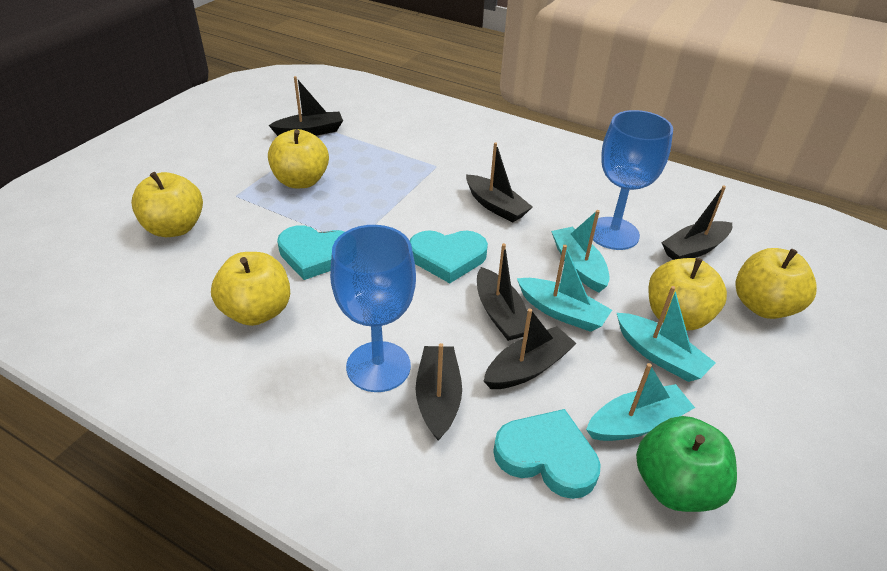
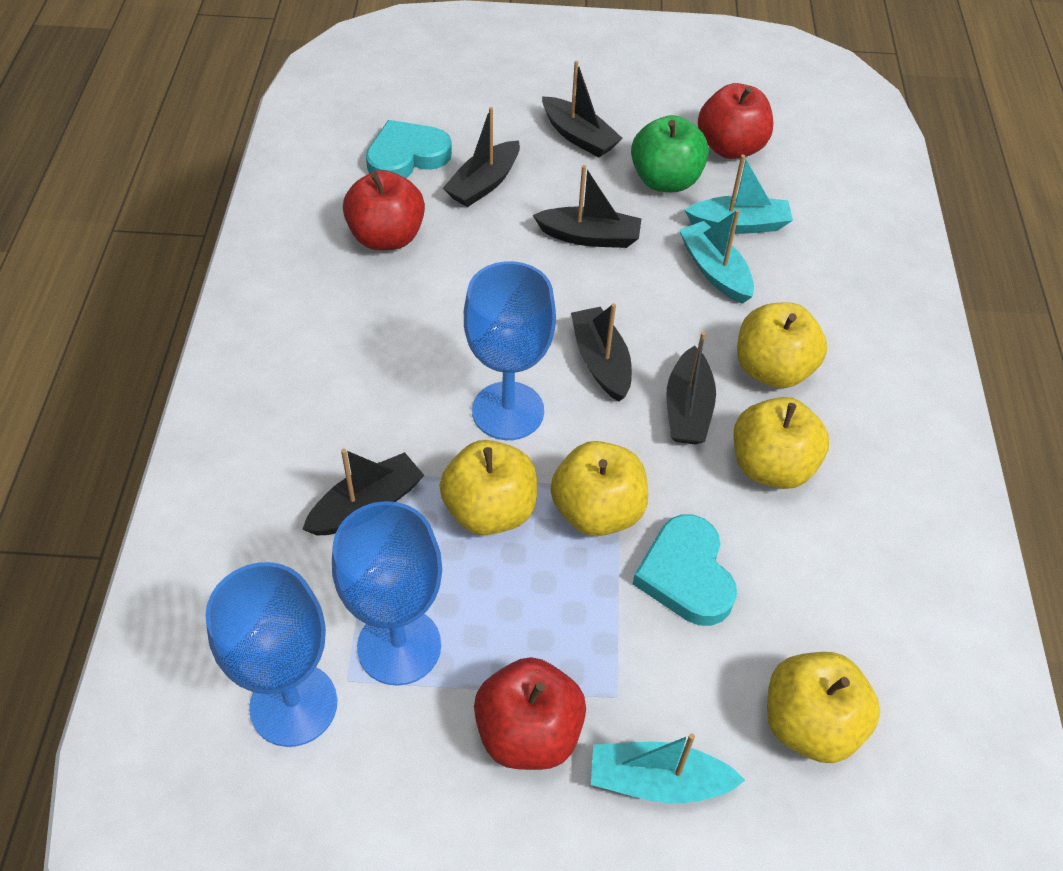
blue goblet: 2 -> 3
red apple: 0 -> 3
turquoise boat: 4 -> 3
turquoise heart: 3 -> 2

